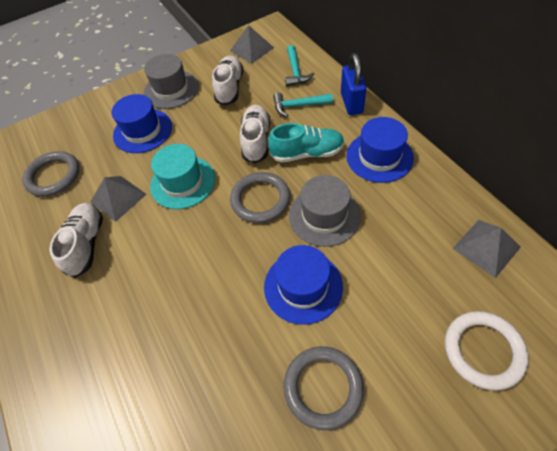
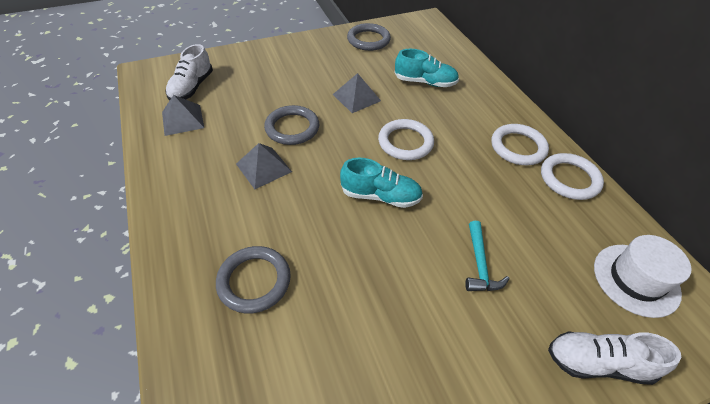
blue hat: 3 -> 0
blue padlock: 1 -> 0
grey hat: 2 -> 0
turquoise hammer: 2 -> 1
turquoise hat: 1 -> 0
turquoise shoe: 1 -> 2
white hat: 0 -> 1
white ring: 1 -> 3
white shoe: 3 -> 2

